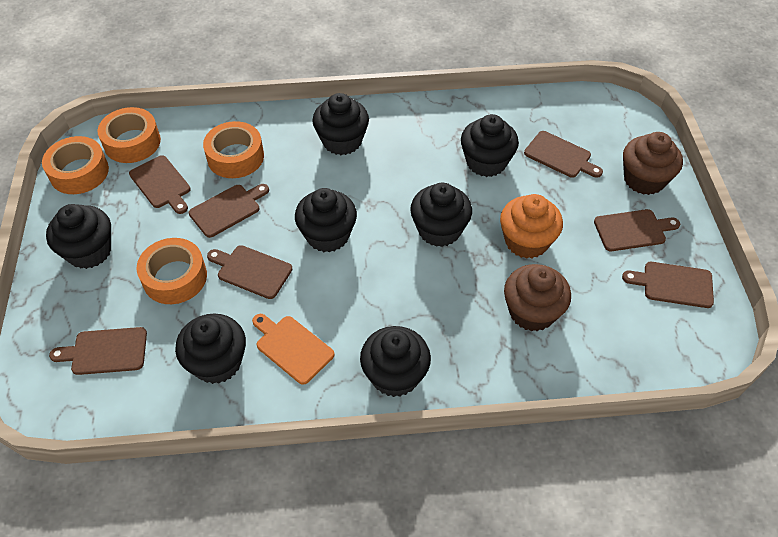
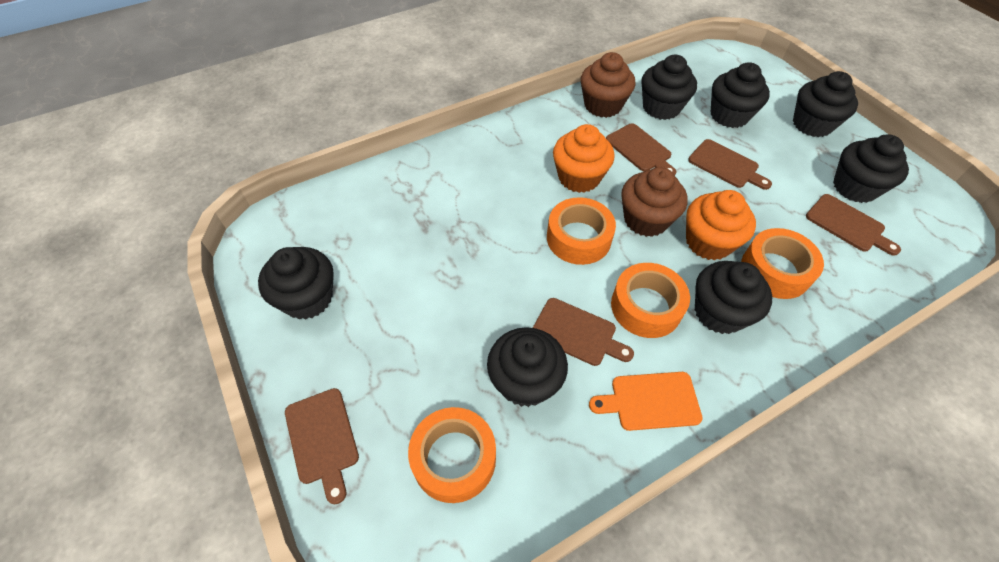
brown cutting board: 7 -> 5
orange cupcake: 1 -> 2

